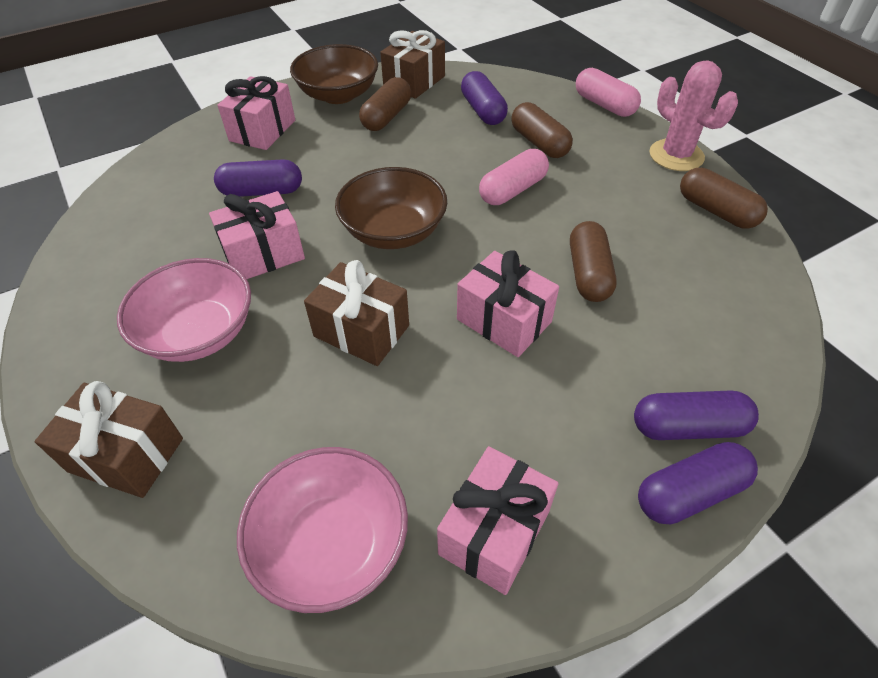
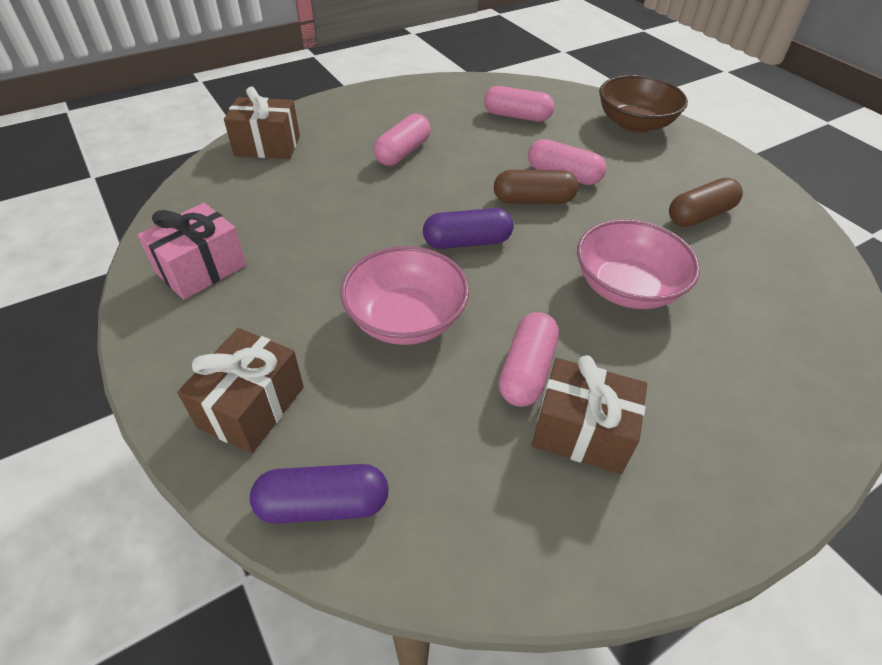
brown bowl: 2 -> 1
brown capsule: 4 -> 2
pink cactus: 1 -> 0
pink capsule: 2 -> 4
pink gift: 4 -> 1
purple capsule: 4 -> 2

